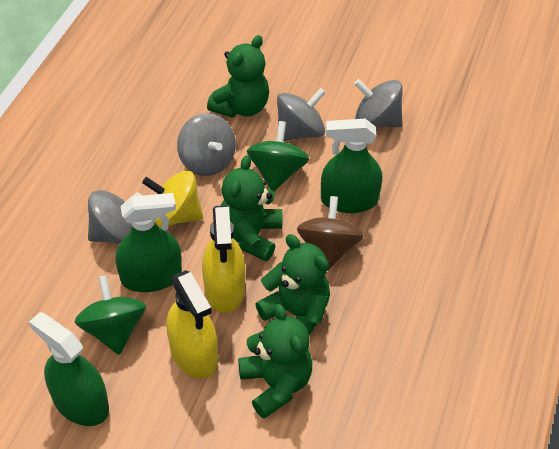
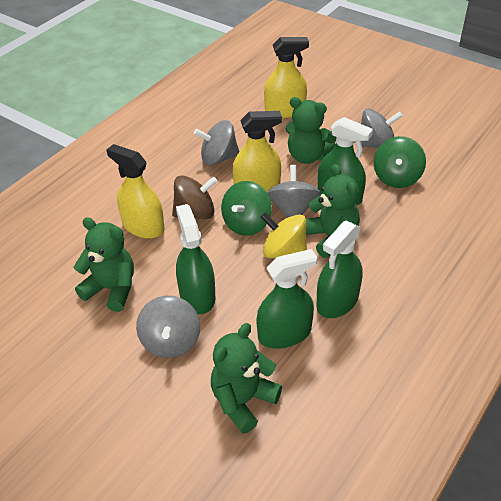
green spray bottle: 3 -> 4
yellow spray bottle: 2 -> 3

